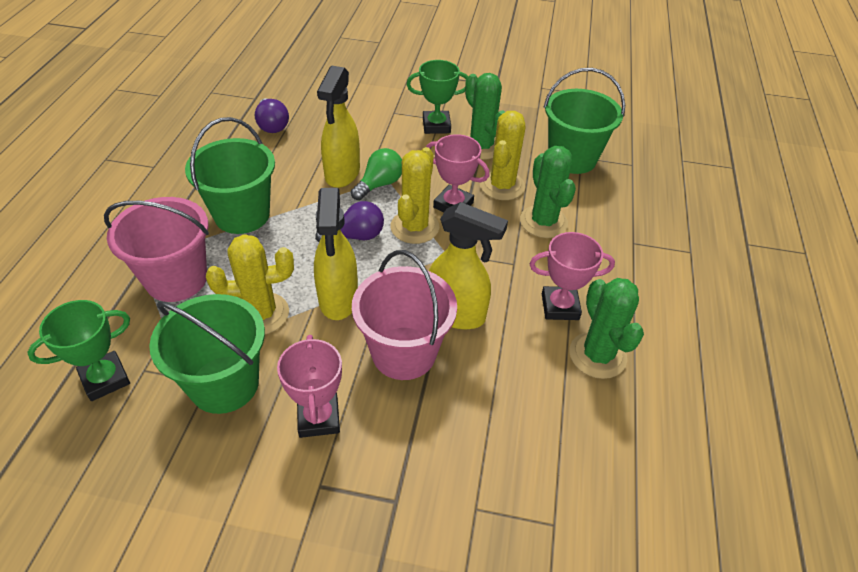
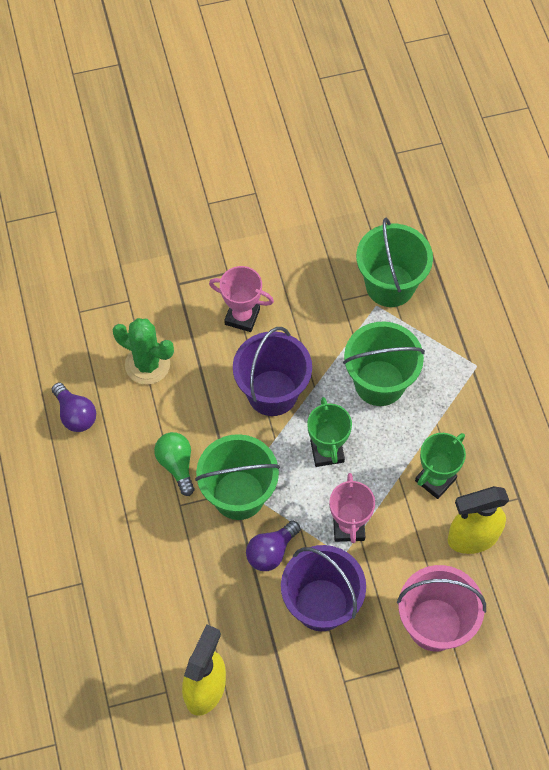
green cactus: 3 -> 1
pink bucket: 2 -> 1
pink trophy: 3 -> 2
purple bucket: 0 -> 2
yellow cactus: 3 -> 0
yellow spray bottle: 3 -> 2

